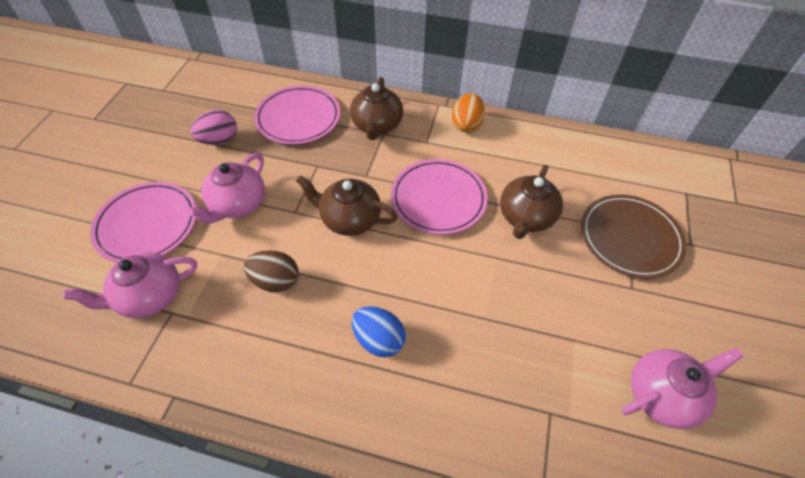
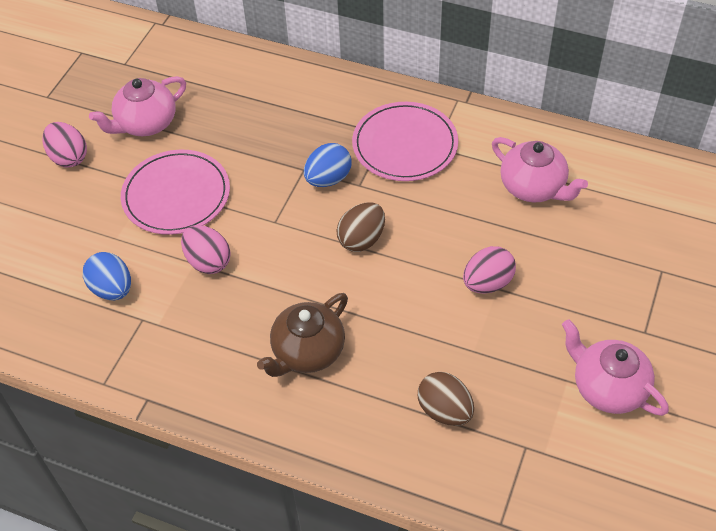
blue egg: 1 -> 2
brown egg: 1 -> 2
brown plate: 1 -> 0
brown teapot: 3 -> 1
orange egg: 1 -> 0
pink egg: 1 -> 3
pink plate: 3 -> 2

